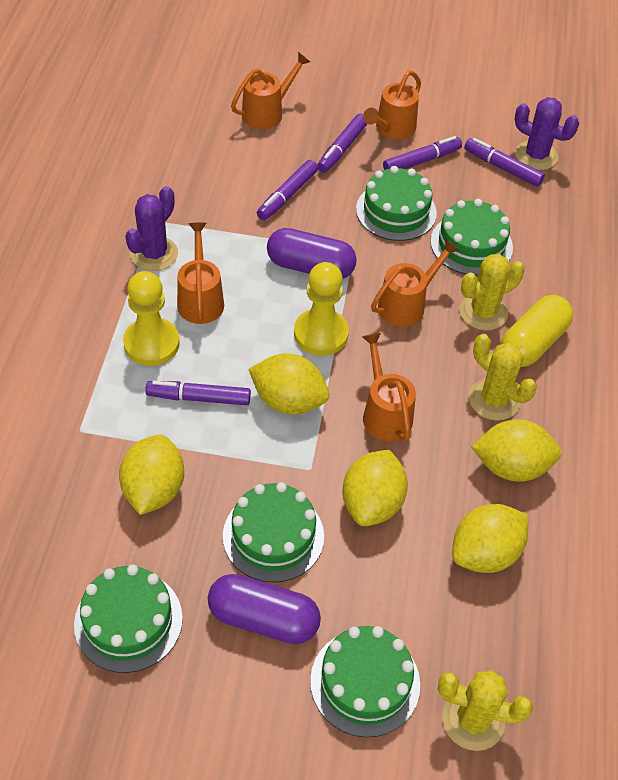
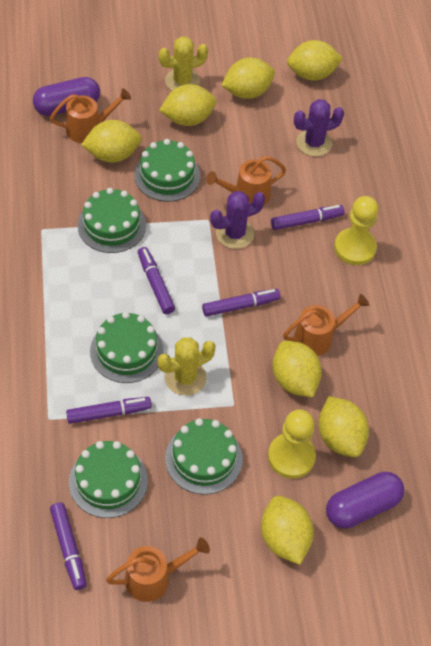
orange watering can: 5 -> 4
yellow cactus: 3 -> 2
yellow capsule: 1 -> 0
yellow lemon: 5 -> 7

